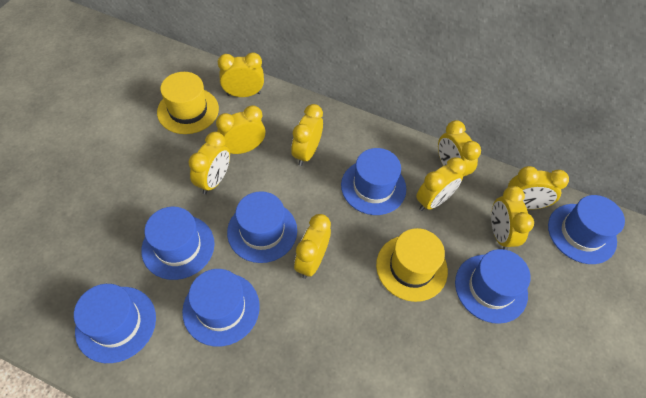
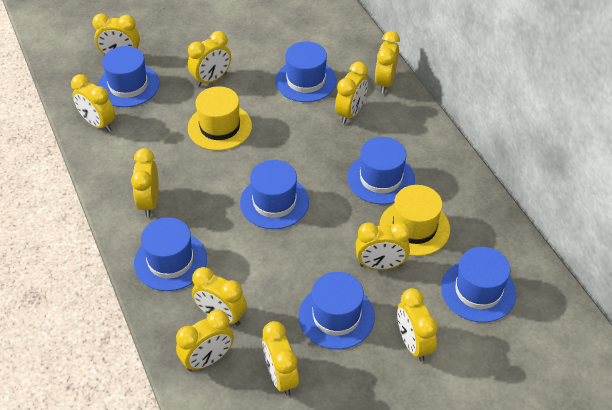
yellow clock: 9 -> 11

